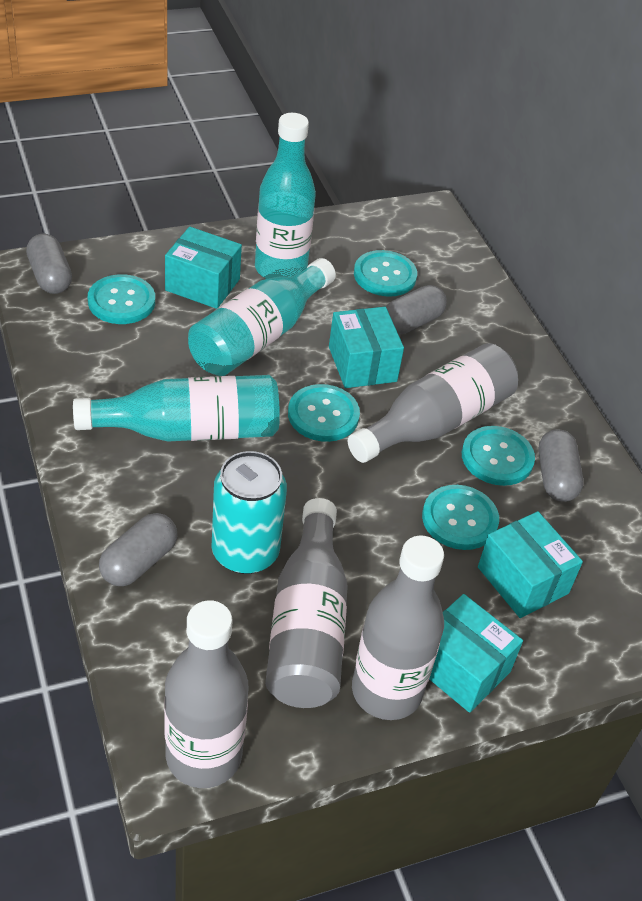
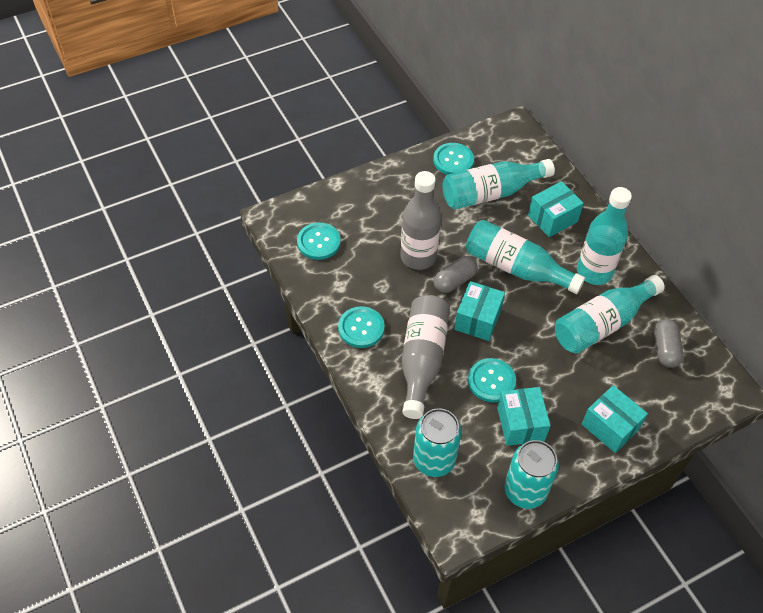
grey bottle: 4 -> 2
grey capsule: 4 -> 2
turquoise bottle: 3 -> 4
turquoise button: 5 -> 4
turquoise can: 1 -> 2

